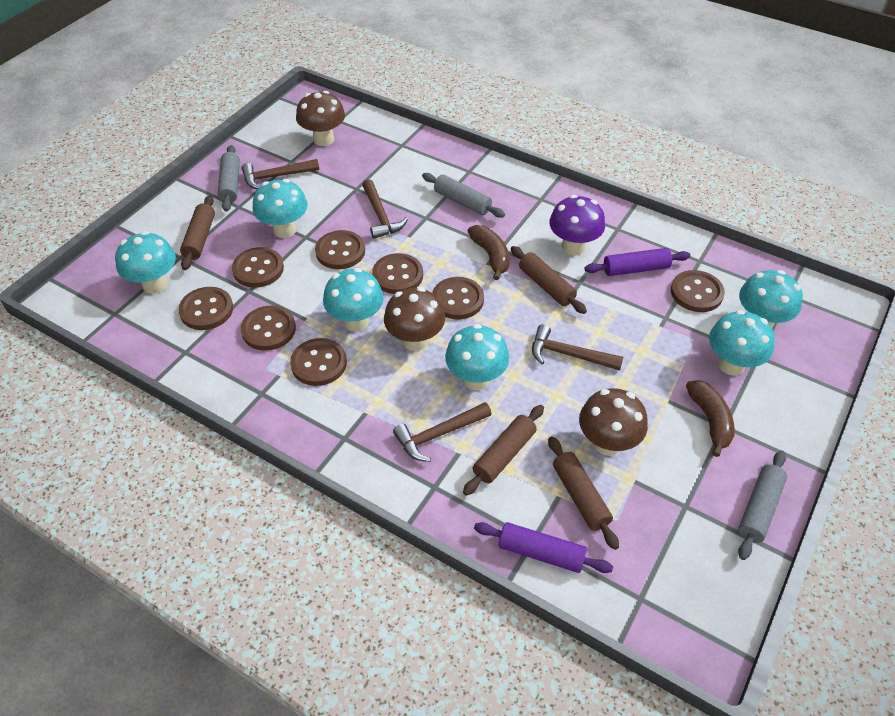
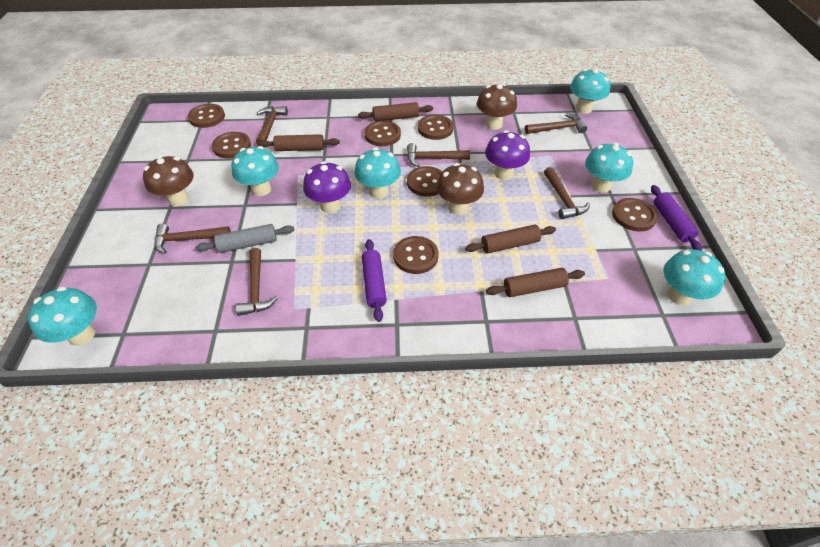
brown banana: 2 -> 0
brown button: 8 -> 7
brown hammer: 4 -> 6
grey rolling pin: 3 -> 1
purple mushroom: 1 -> 2

